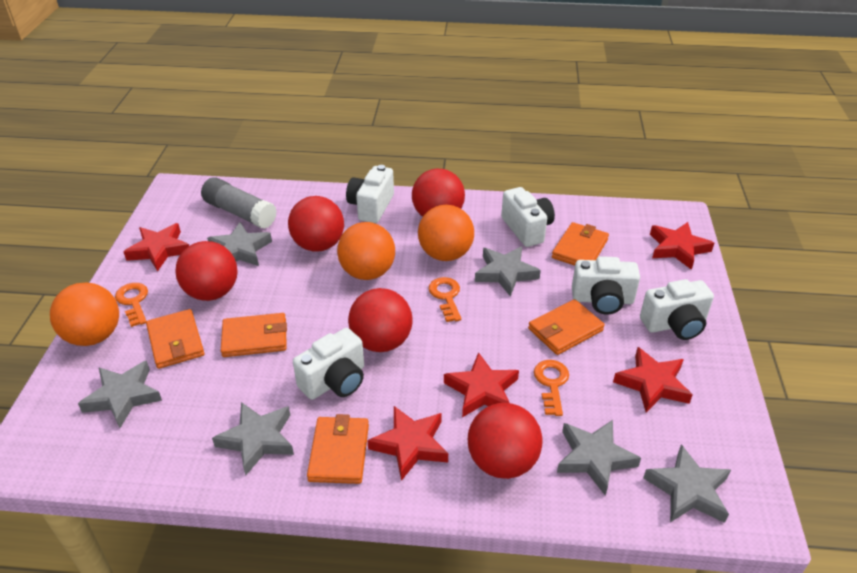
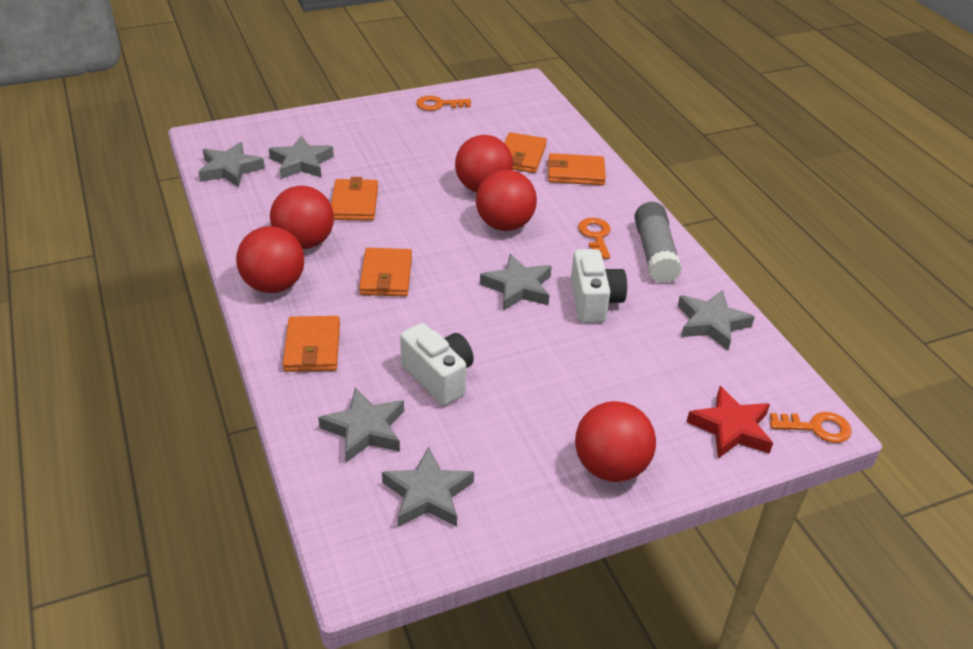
orange ball: 3 -> 0
red star: 5 -> 1
white camera: 5 -> 2

